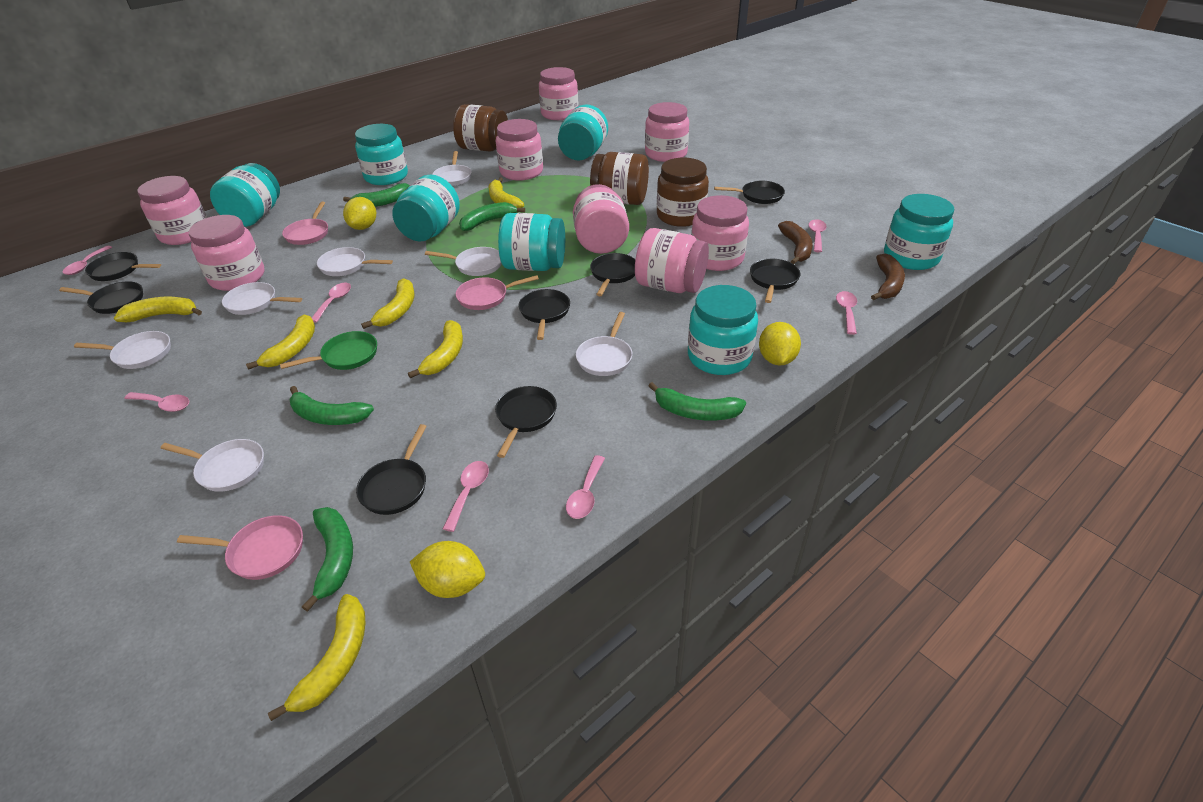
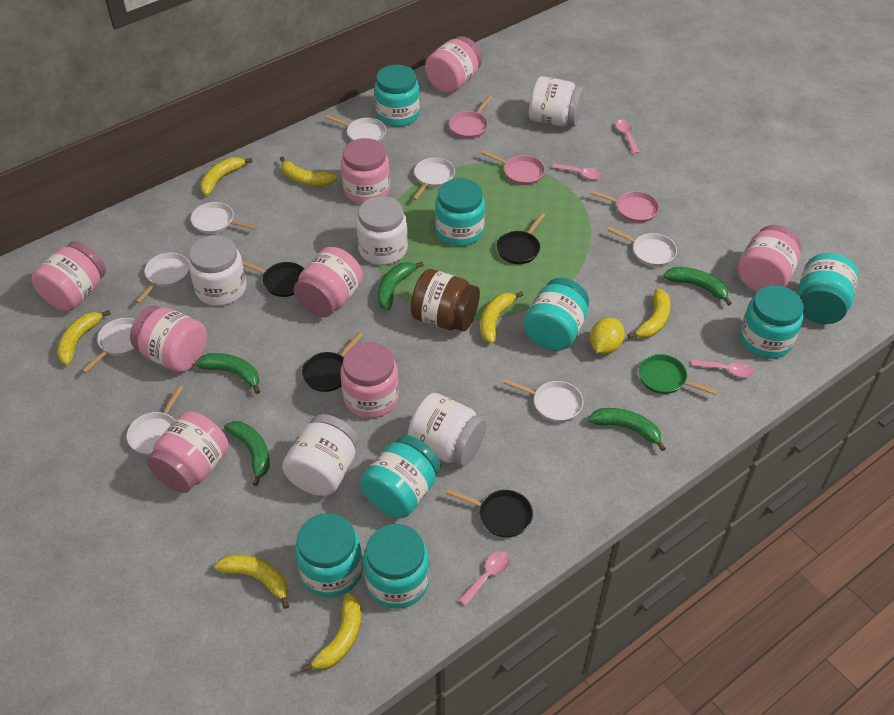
black pan: 8 -> 4
brown banana: 2 -> 0
brown jar: 3 -> 1
pink spoon: 7 -> 4
turquoise jar: 7 -> 8
white jar: 0 -> 5
white pan: 7 -> 8
yellow banana: 6 -> 7
yellow lemon: 3 -> 1

